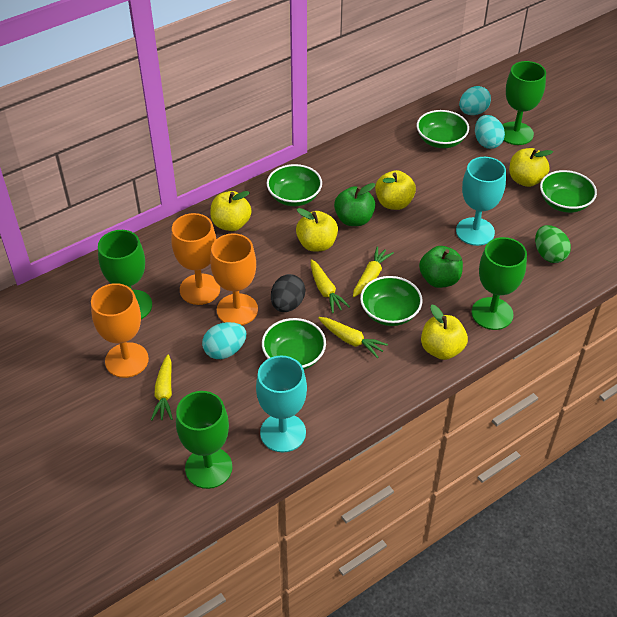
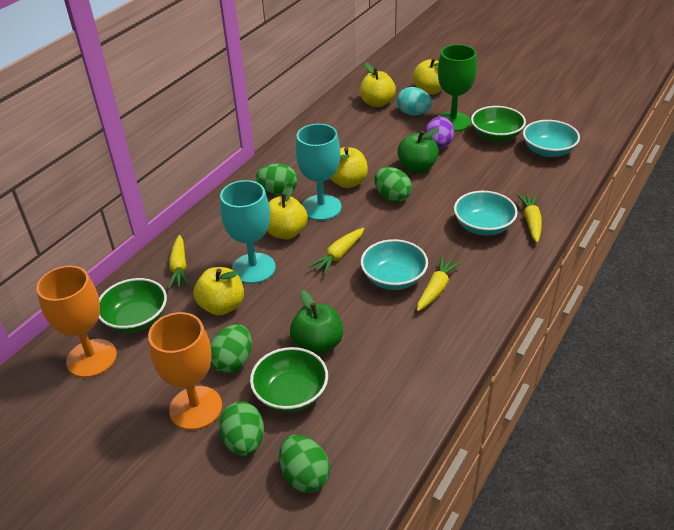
black egg: 1 -> 0
green bowl: 5 -> 3
green egg: 1 -> 5
green goblet: 4 -> 1
orange goblet: 3 -> 2
purple egg: 0 -> 1
turquoise bowl: 0 -> 3
turquoise egg: 3 -> 1

